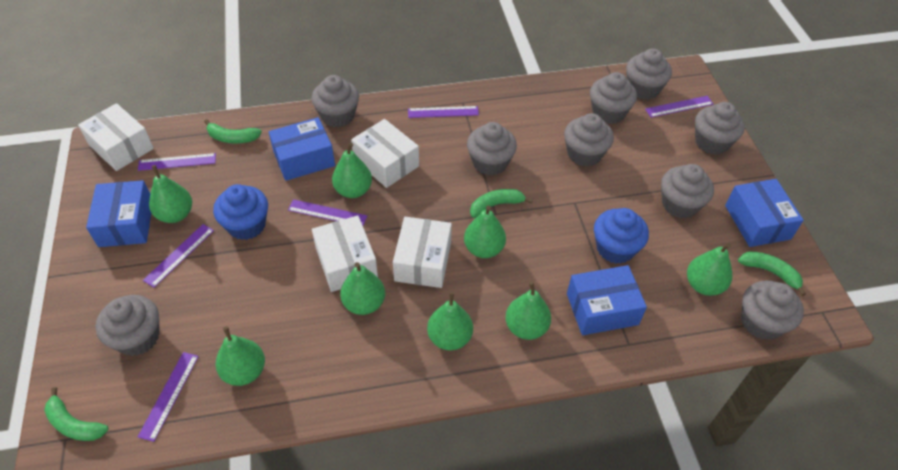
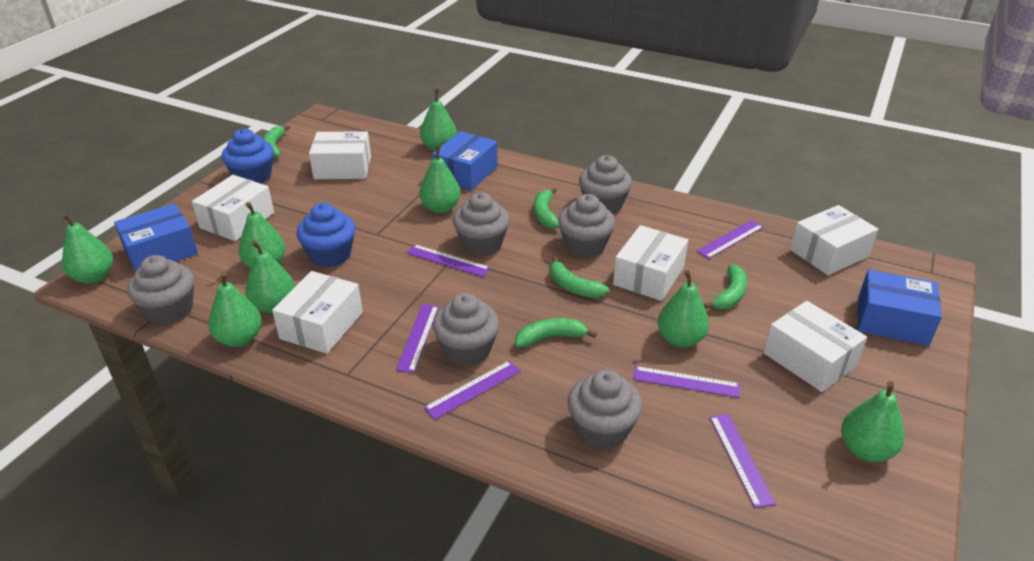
blue box: 4 -> 3
green banana: 4 -> 5
grey cupcake: 9 -> 6
white box: 4 -> 6

